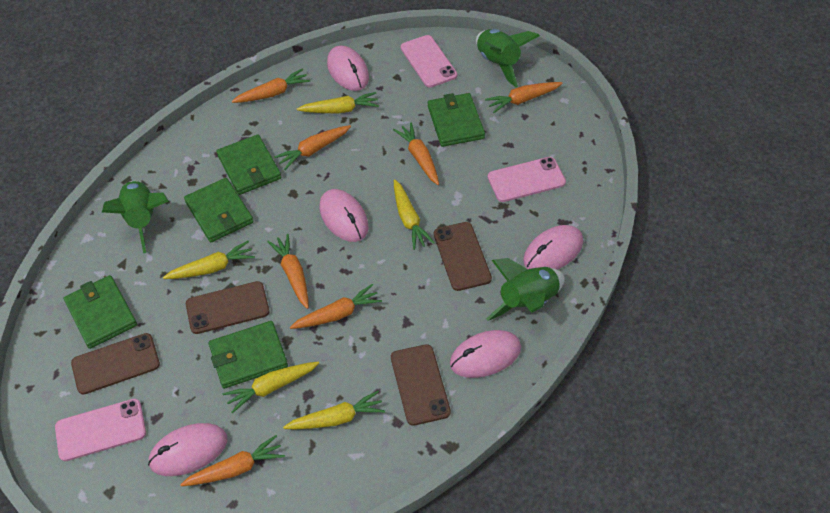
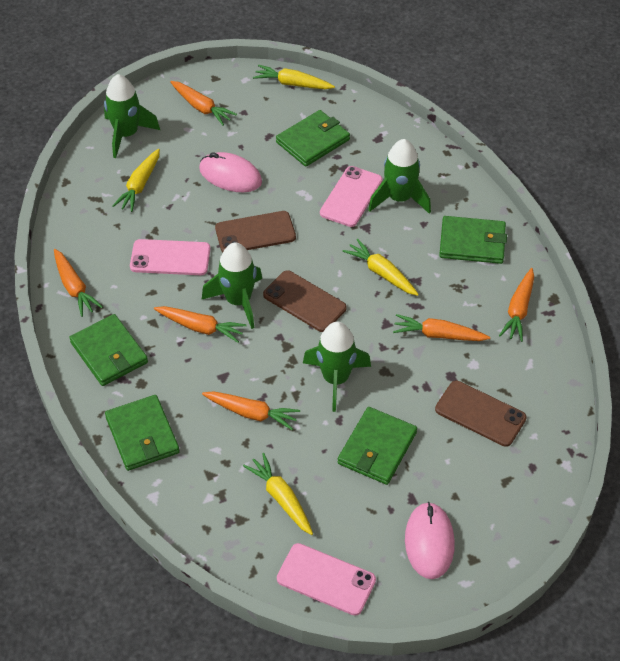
brown phone: 4 -> 3
green rocket: 3 -> 4
orange carrot: 7 -> 6
pink mouse: 5 -> 2
yellow carrot: 5 -> 4

